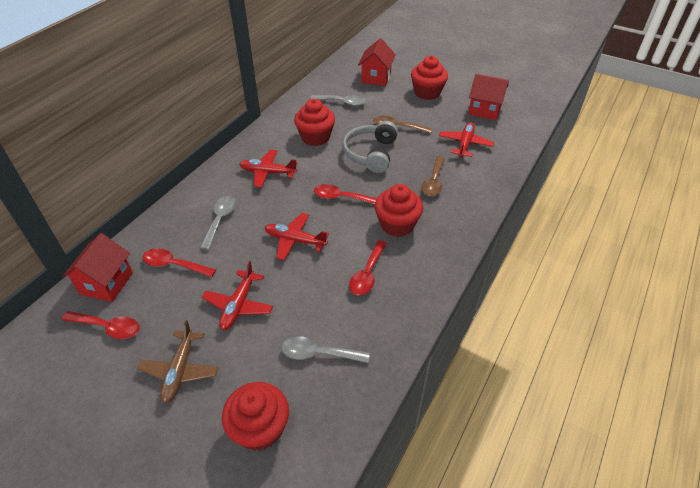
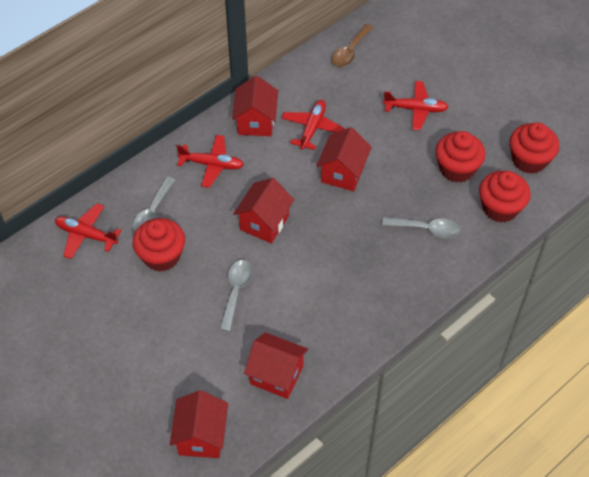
brown plane: 1 -> 0
brown spoon: 2 -> 1
grey headphones: 1 -> 0
red house: 3 -> 5
red spoon: 4 -> 0

